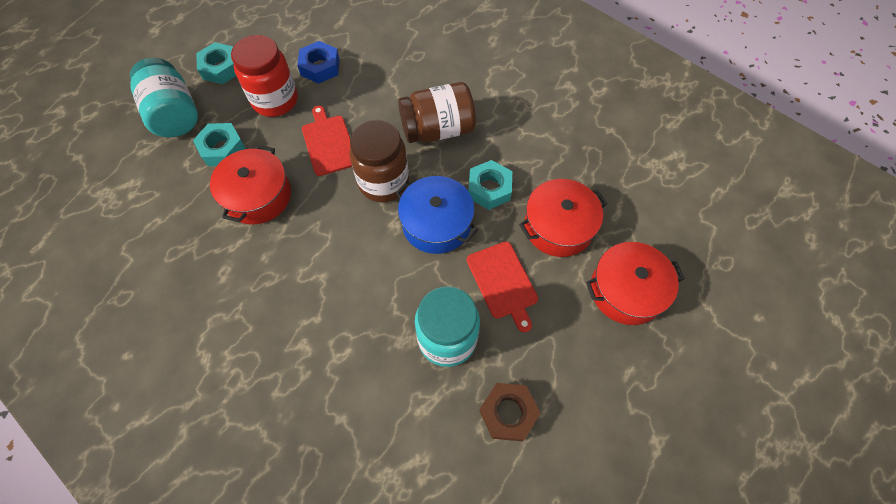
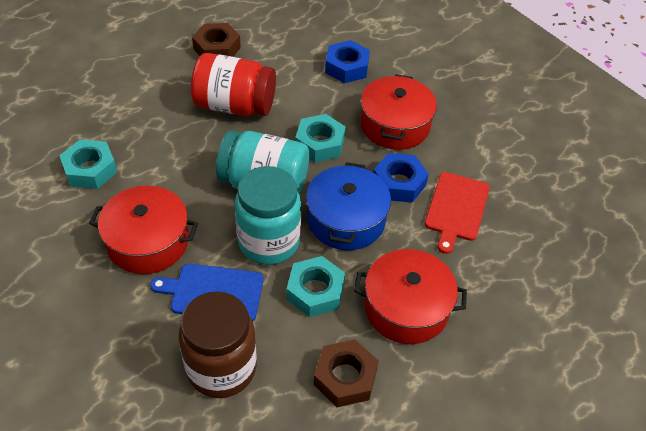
blue cutting board: 0 -> 1
blue nut: 1 -> 2
brown jar: 2 -> 1
brown nut: 1 -> 2
red cutting board: 2 -> 1

